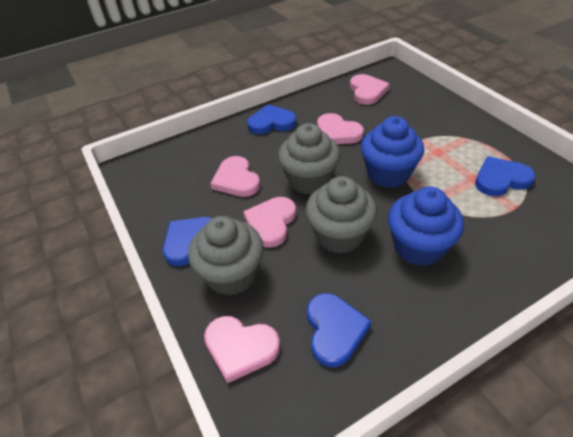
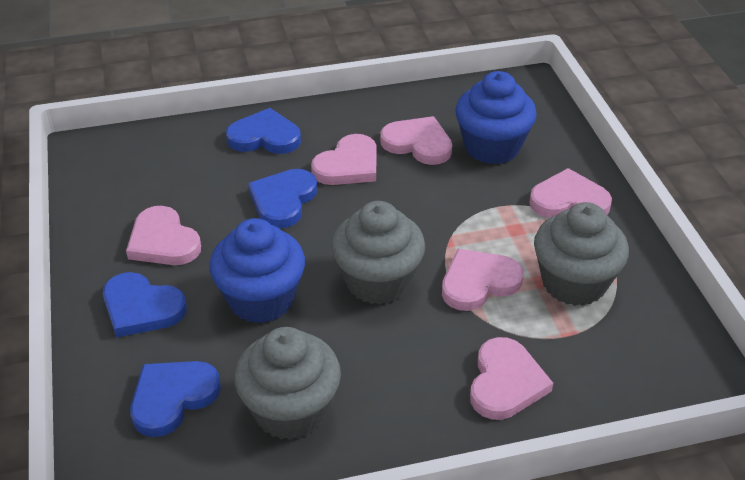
pink heart: 5 -> 6

